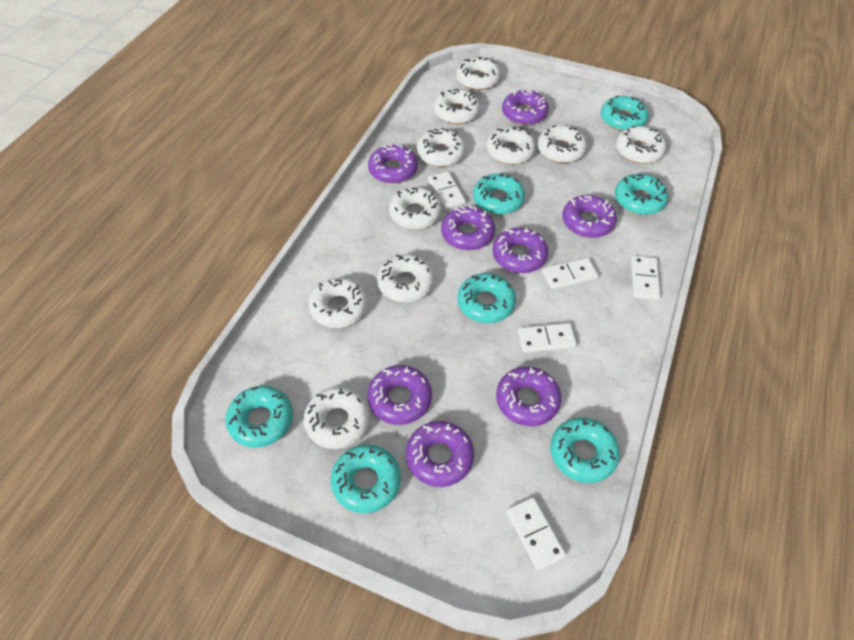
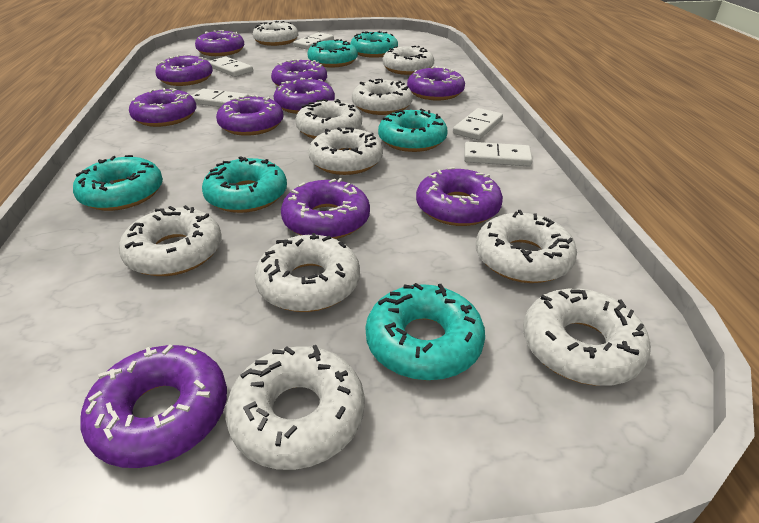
purple donut: 8 -> 10
turquoise donut: 7 -> 6

